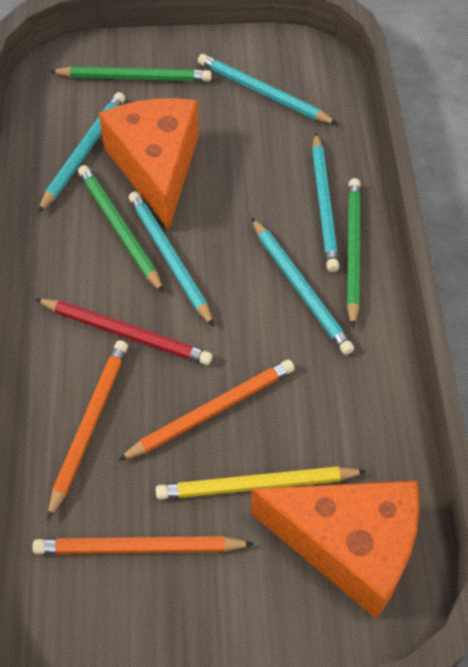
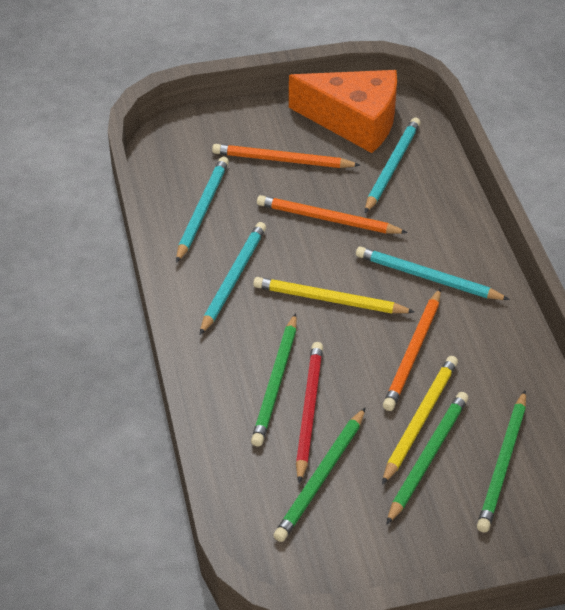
green pencil: 3 -> 4
orange cheese: 2 -> 1
turquoise pencil: 5 -> 4
yellow pencil: 1 -> 2

